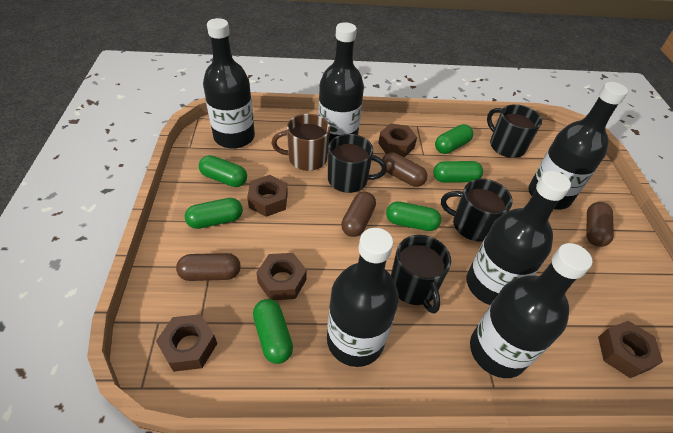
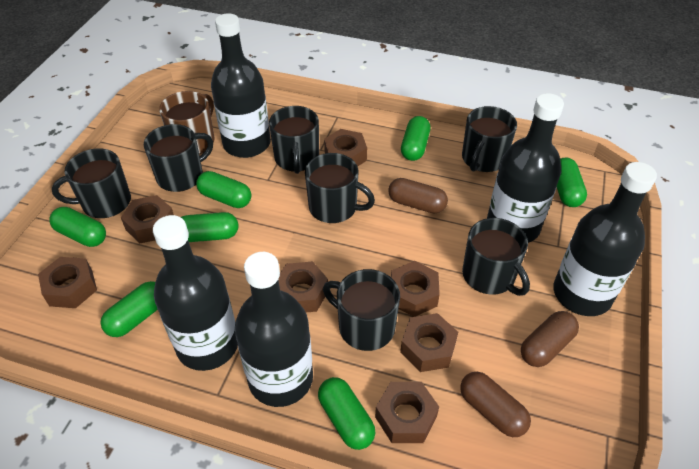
black bottle: 6 -> 5
black mug: 4 -> 7
brown capsule: 4 -> 3
brown nut: 5 -> 7
green capsule: 6 -> 7

